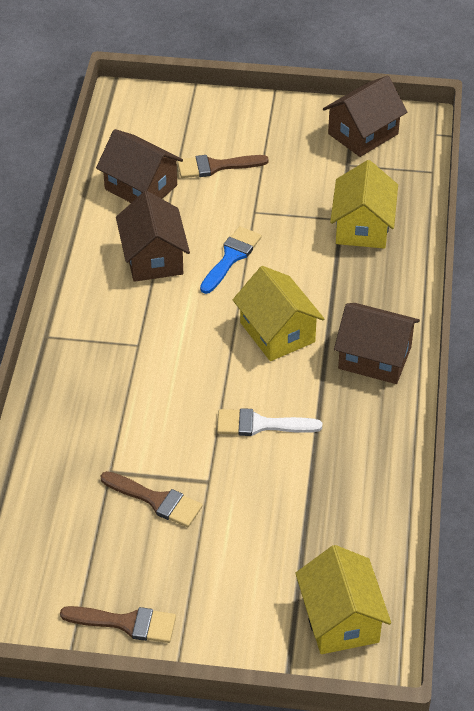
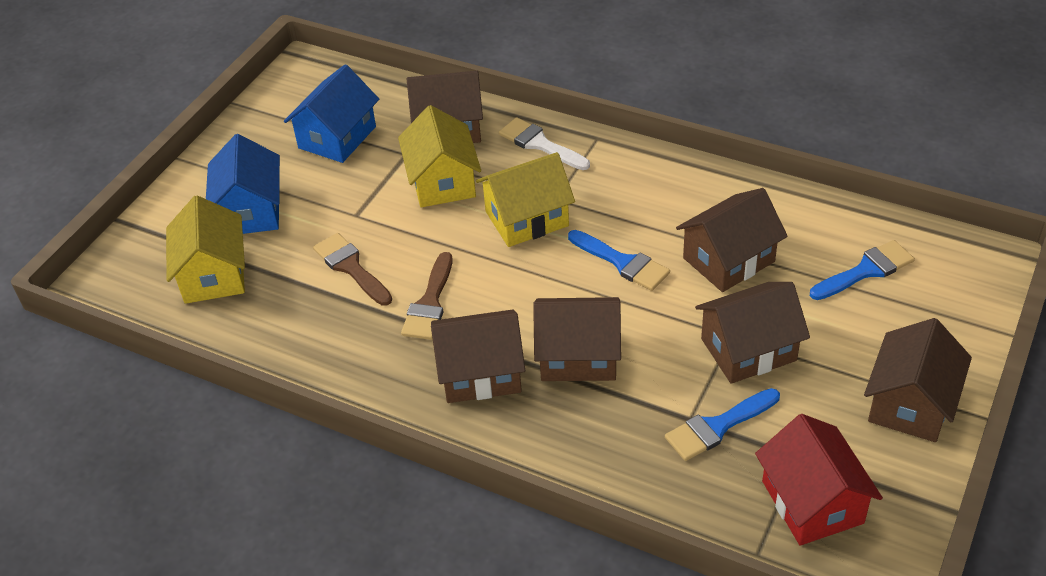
blue brush: 1 -> 3
blue house: 0 -> 2
brown brush: 3 -> 2
brown house: 4 -> 6
red house: 0 -> 1

